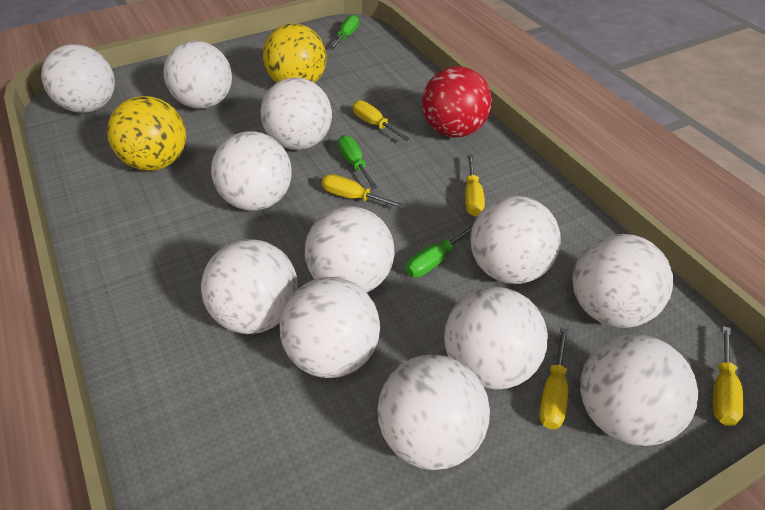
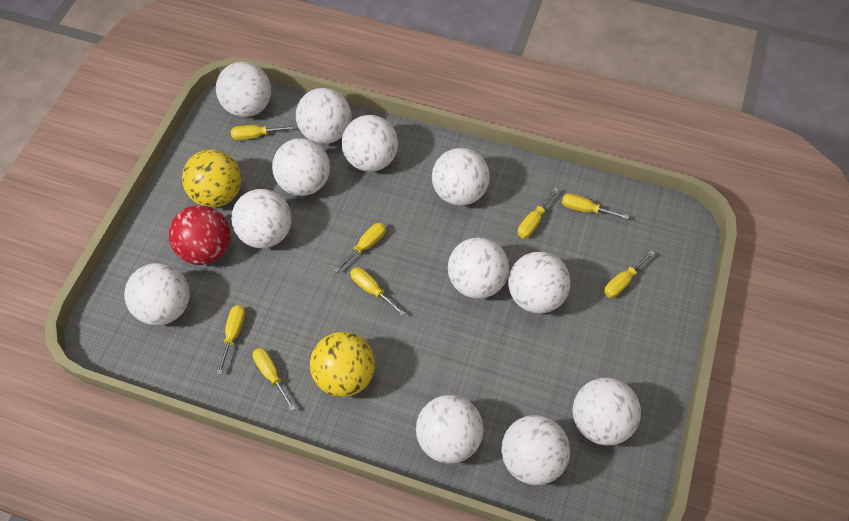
green screwdriver: 3 -> 0
yellow screwdriver: 5 -> 8

